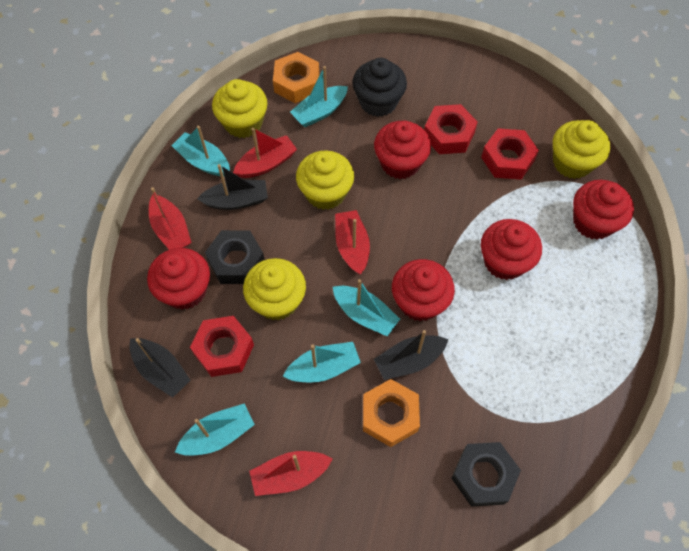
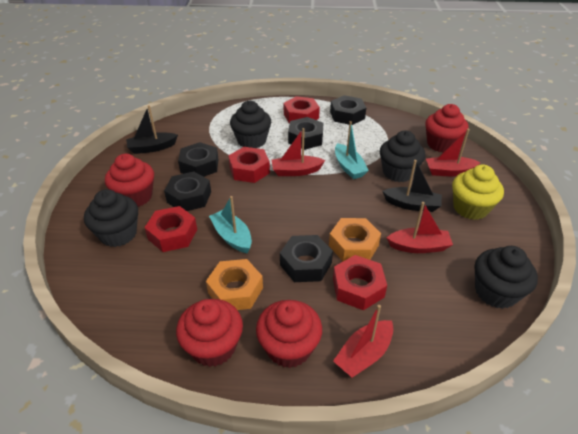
black boat: 3 -> 2
black cupcake: 1 -> 4
black nut: 2 -> 5
red cupcake: 5 -> 4
red nut: 3 -> 4
turquoise boat: 5 -> 2
yellow cupcake: 4 -> 1

